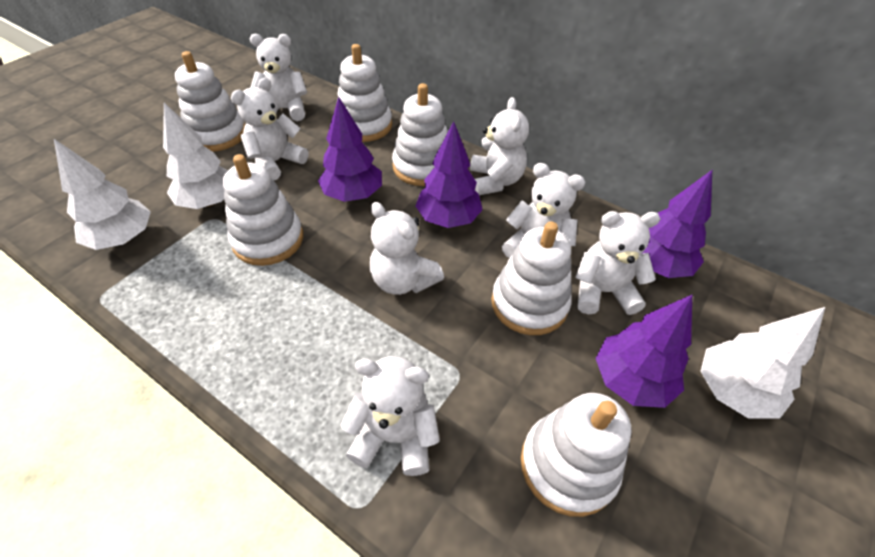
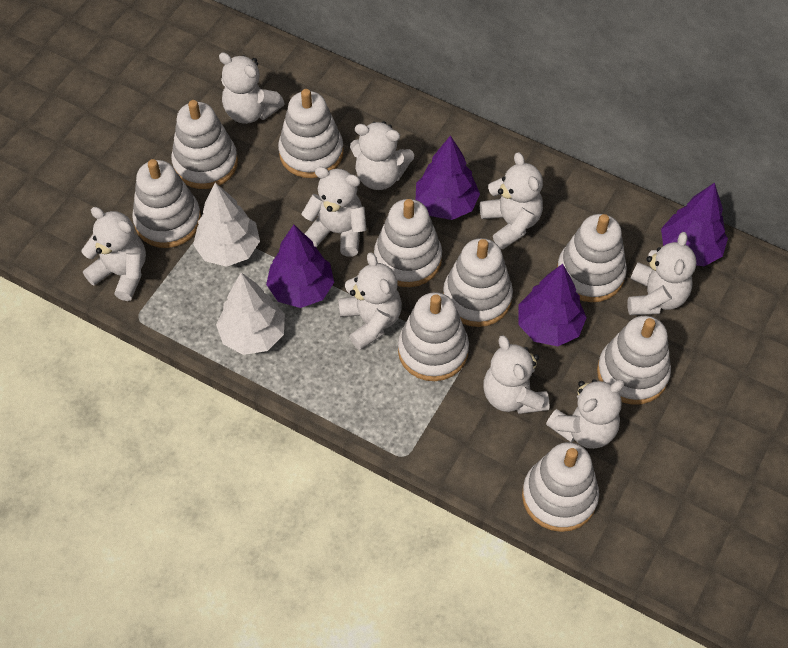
white stacking toy: 6 -> 9
white teddy bear: 7 -> 9
white tree: 3 -> 2

